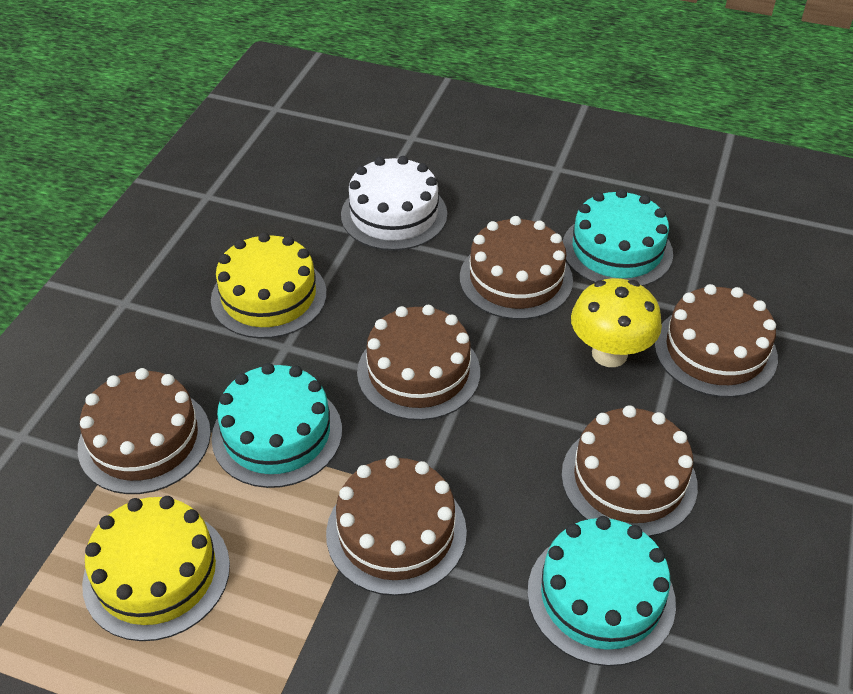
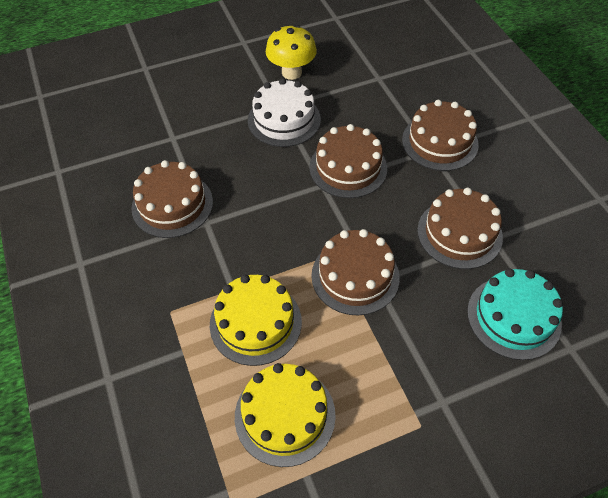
brown cake: 6 -> 5
turquoise cake: 3 -> 1

